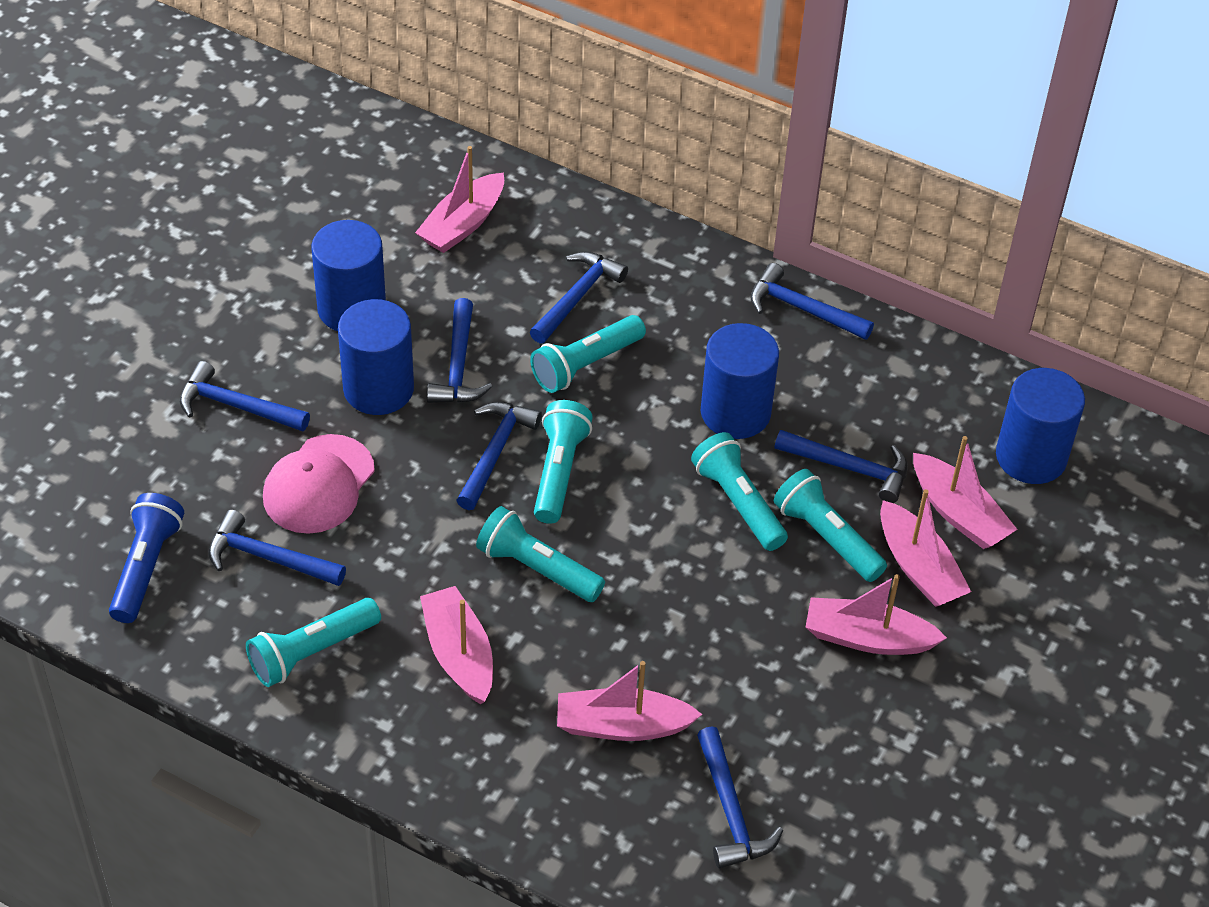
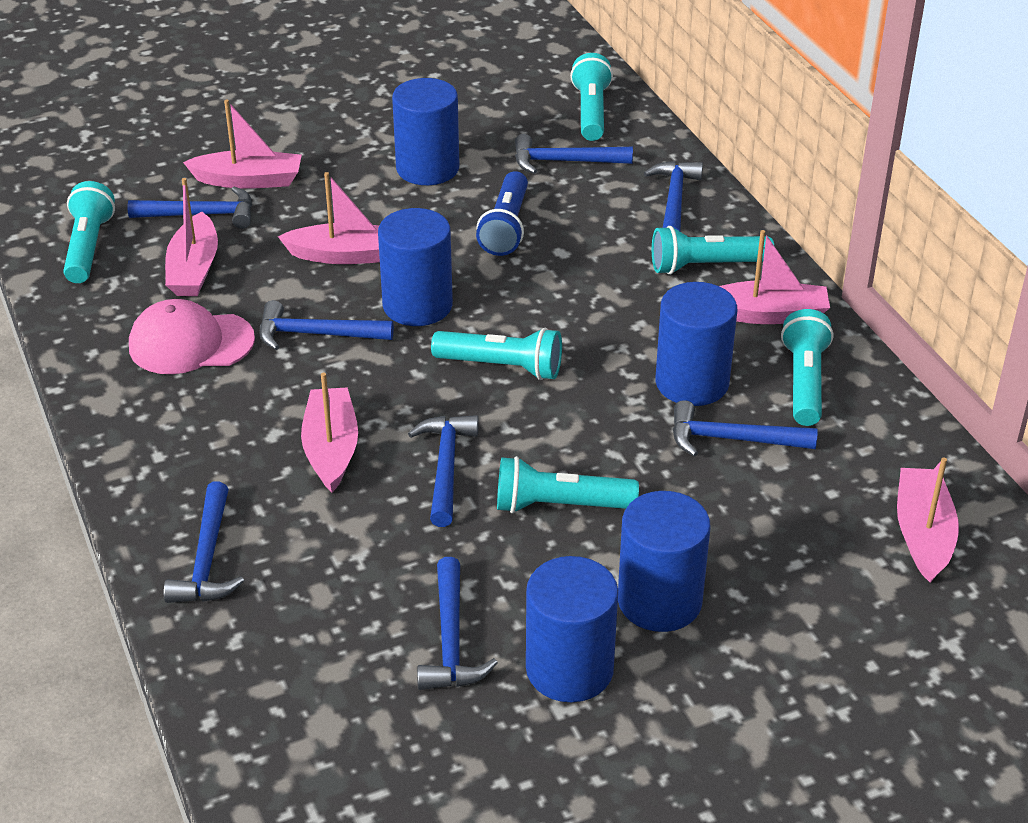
blue cylinder: 4 -> 5

